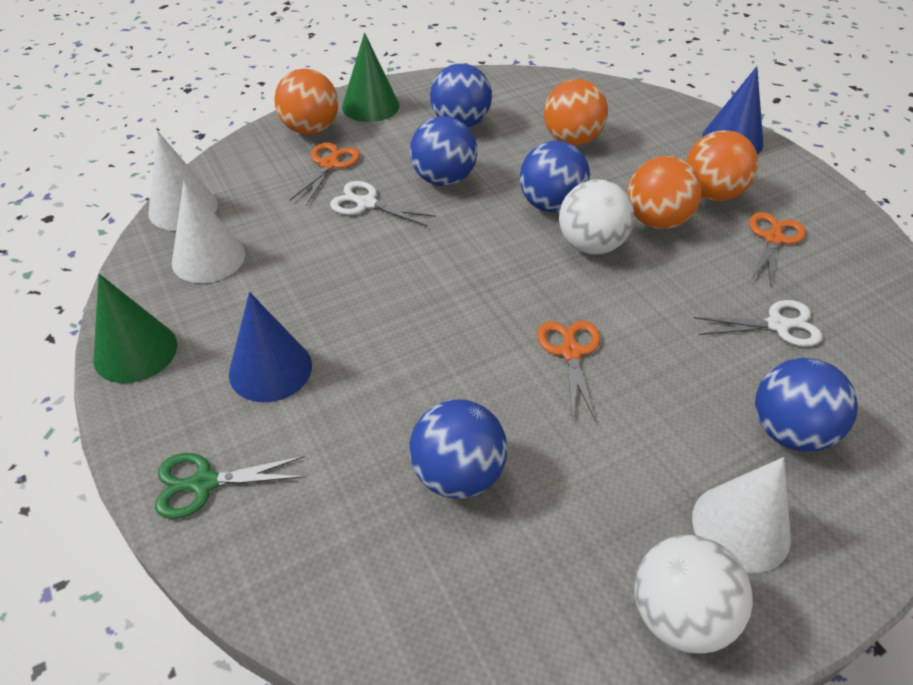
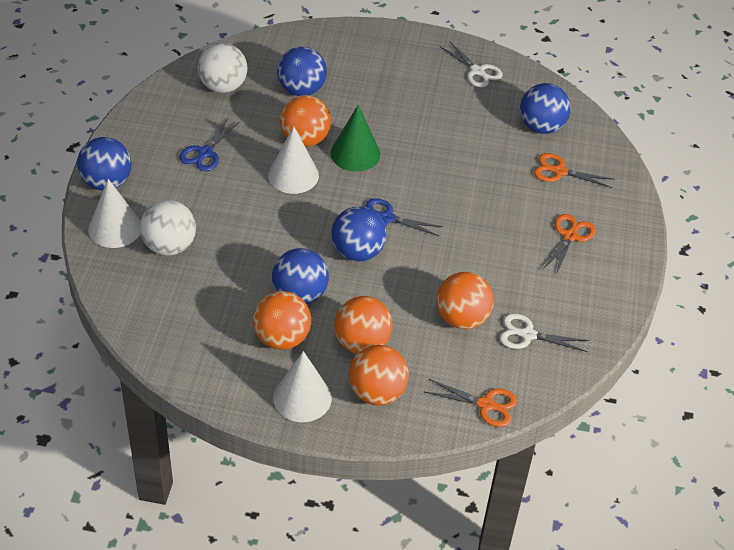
blue cone: 2 -> 0
blue scissors: 0 -> 2
green cone: 2 -> 1
green scissors: 1 -> 0
orange ball: 4 -> 5

